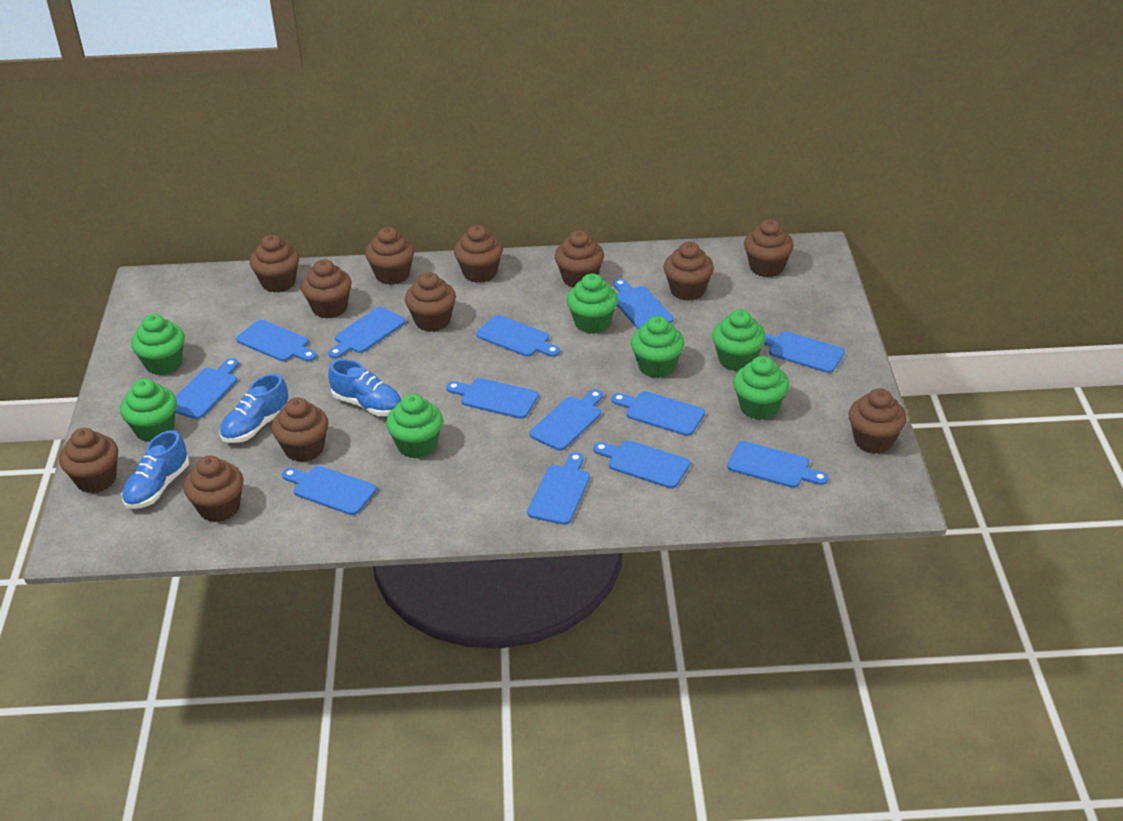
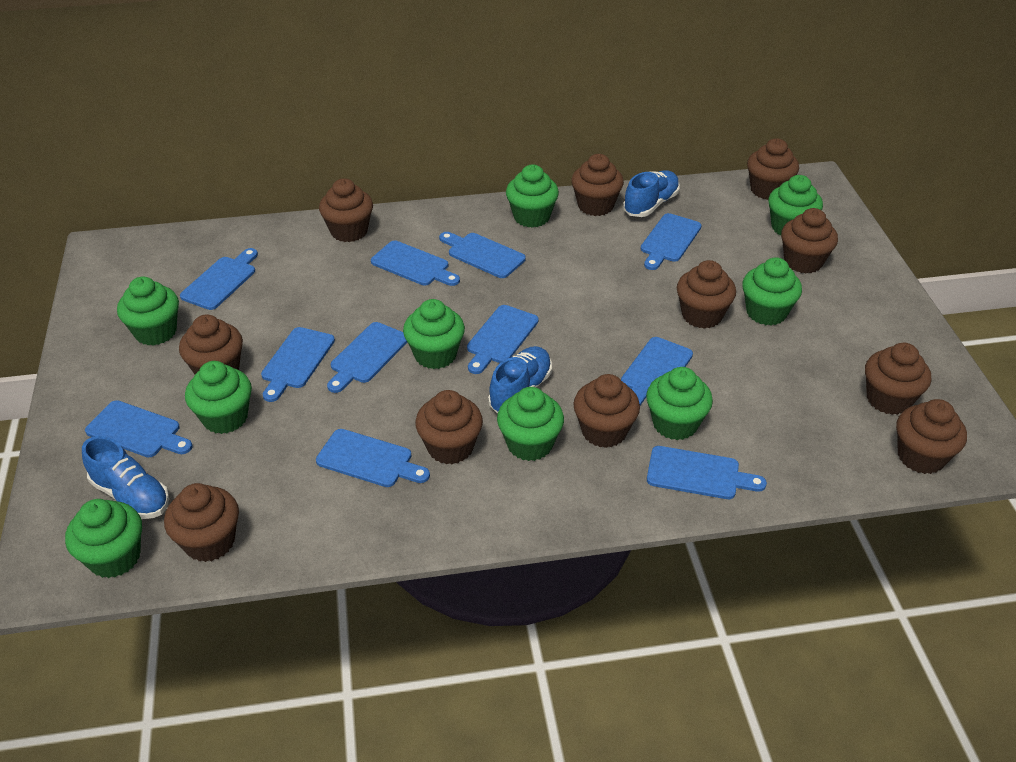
blue cutting board: 13 -> 11
brown cupcake: 12 -> 11
green cupcake: 7 -> 9

